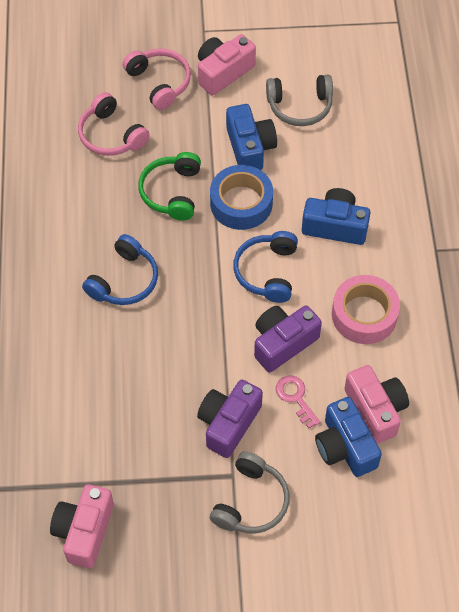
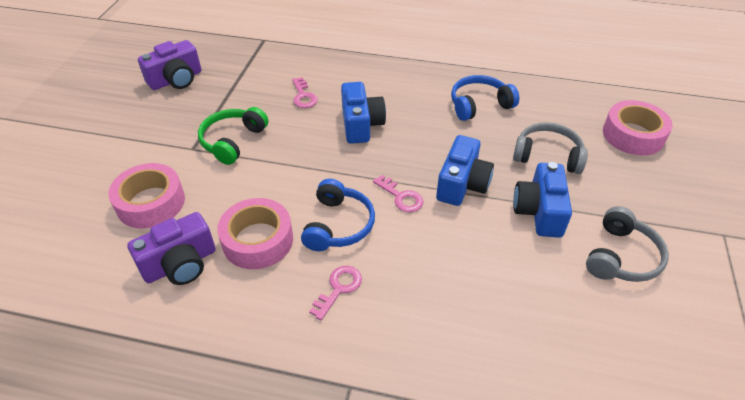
blue tape: 1 -> 0
pink camera: 3 -> 0
pink headphones: 2 -> 0
pink key: 1 -> 3
pink tape: 1 -> 3

